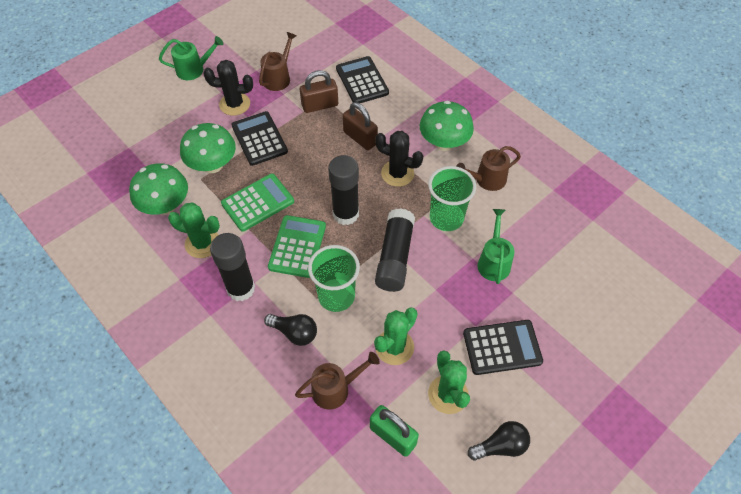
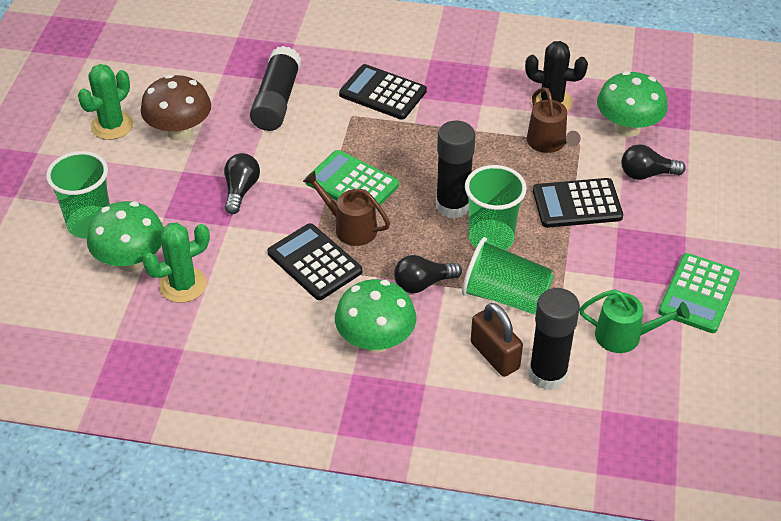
black cactus: 2 -> 1
black light bulb: 2 -> 3
brown mushroom: 0 -> 1
brown padlock: 2 -> 1
brown watering can: 3 -> 2
green cactus: 3 -> 2
green cup: 2 -> 3
green padlock: 1 -> 0
green watering can: 2 -> 1

